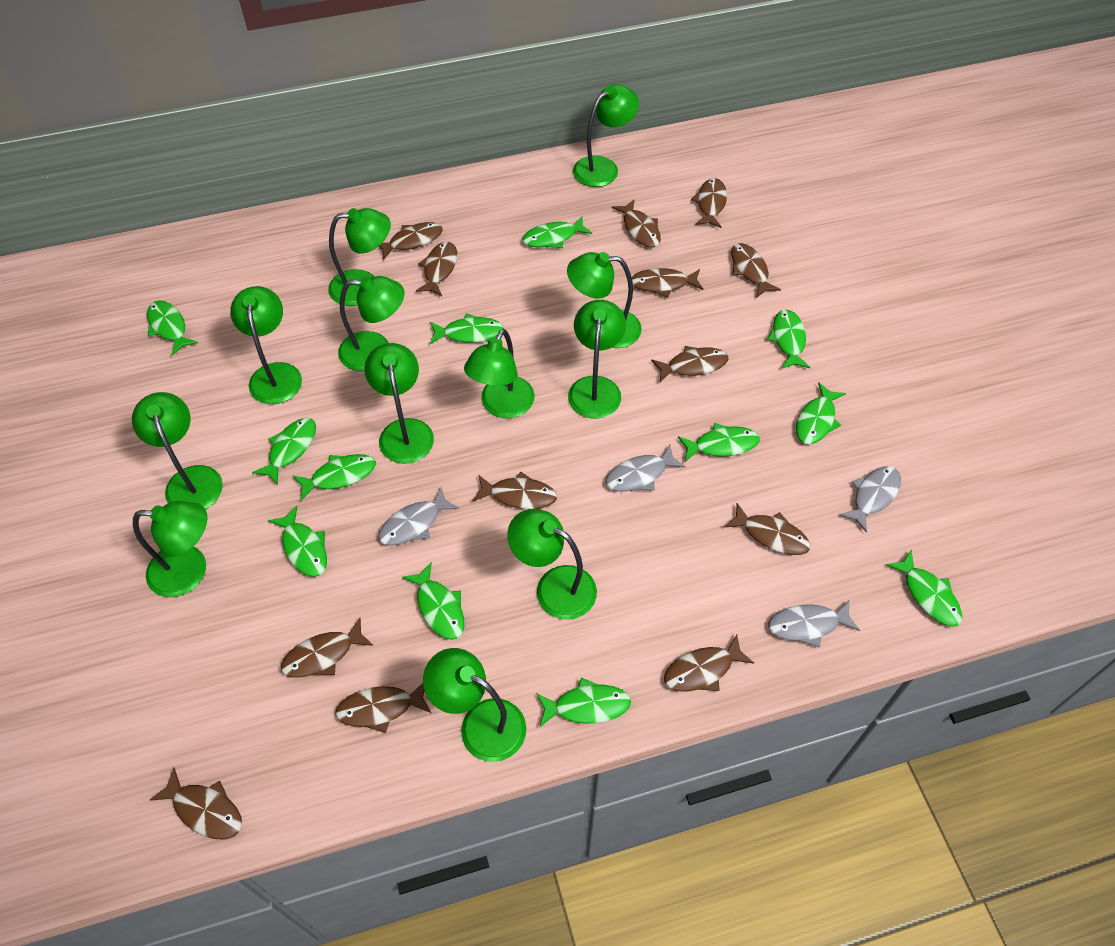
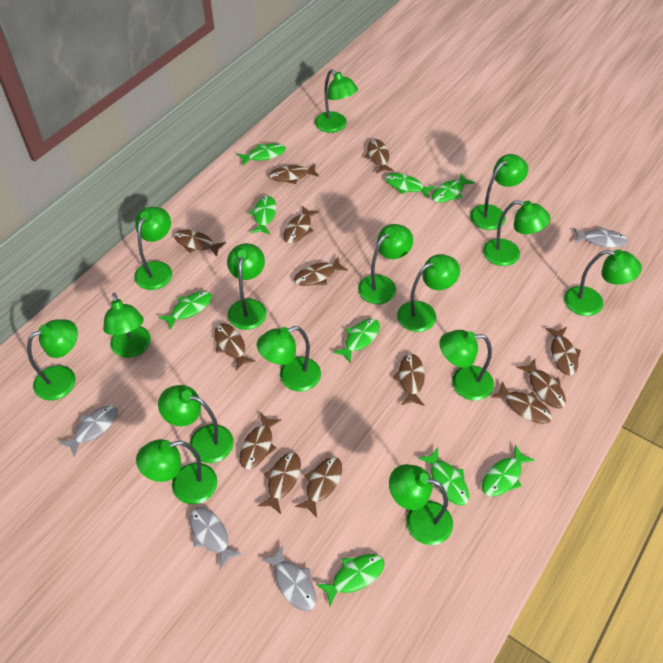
green fish: 12 -> 9
green lamp: 12 -> 15

